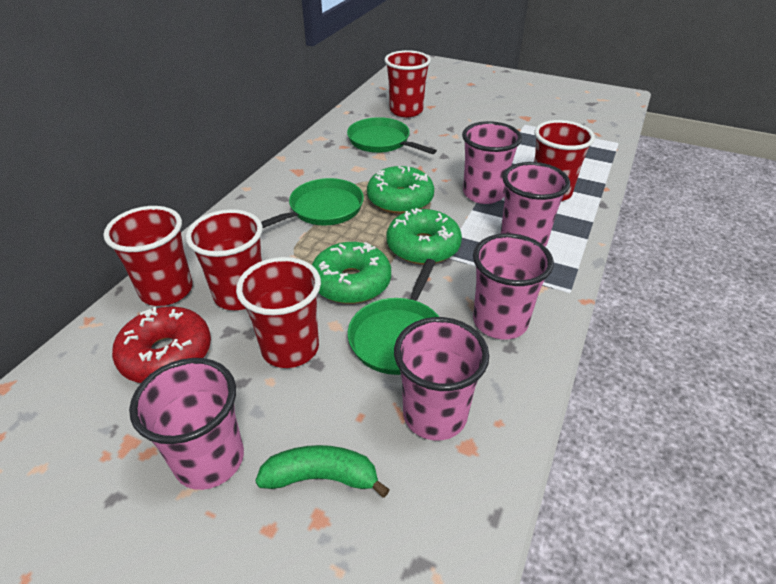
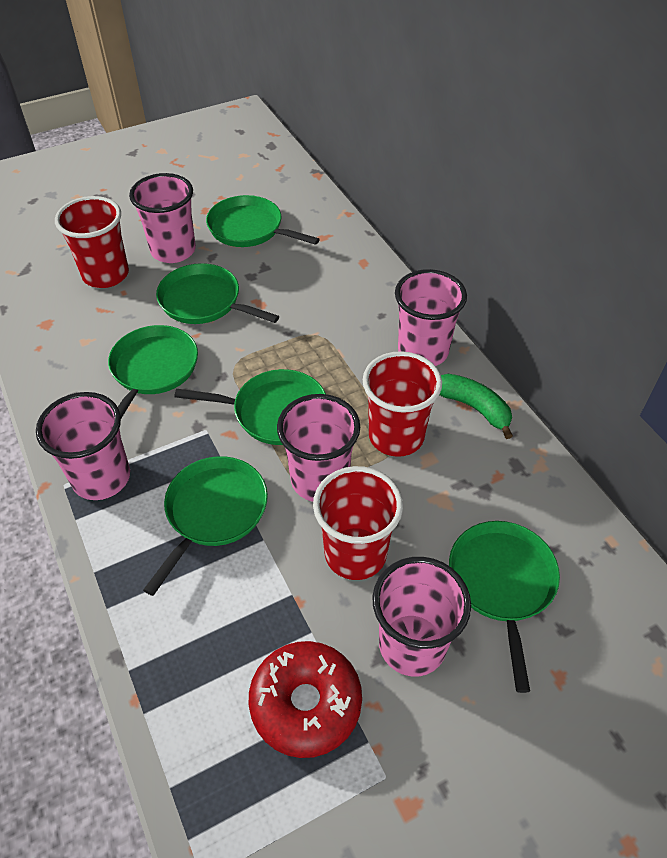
green donut: 3 -> 0
green pan: 3 -> 6
red cup: 5 -> 3

